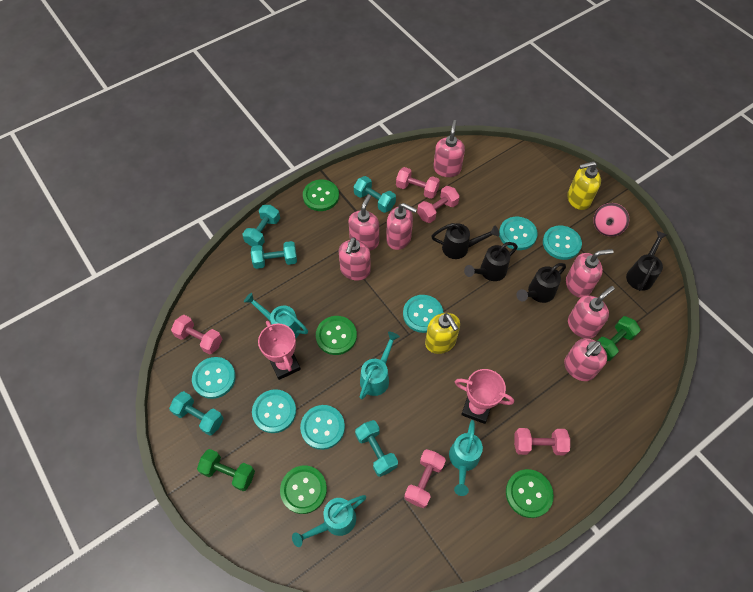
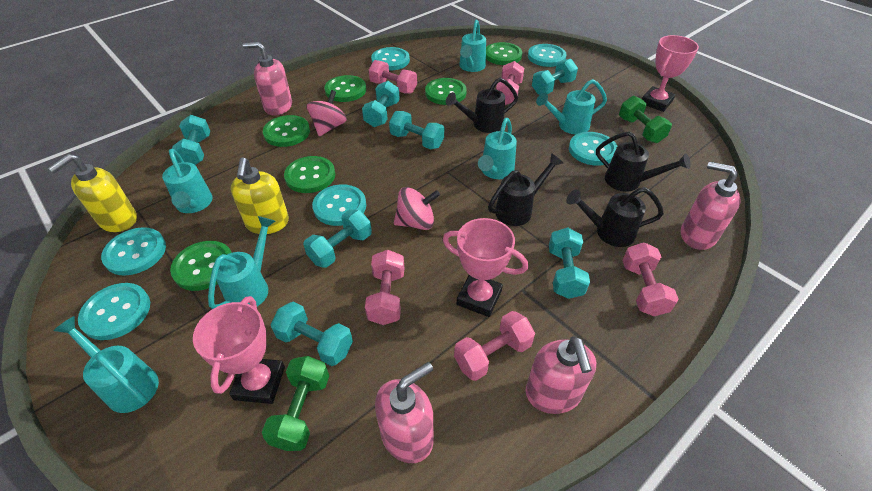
green button: 4 -> 6
pink soap dispenser: 7 -> 4
pink spinning top: 1 -> 2
pink trophy: 2 -> 3
turquoise dumbbell: 5 -> 7
turquoise watering can: 4 -> 6

